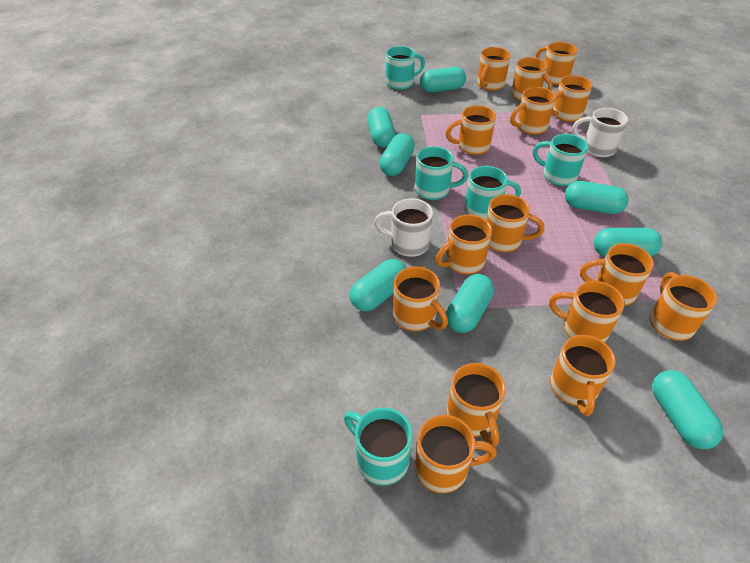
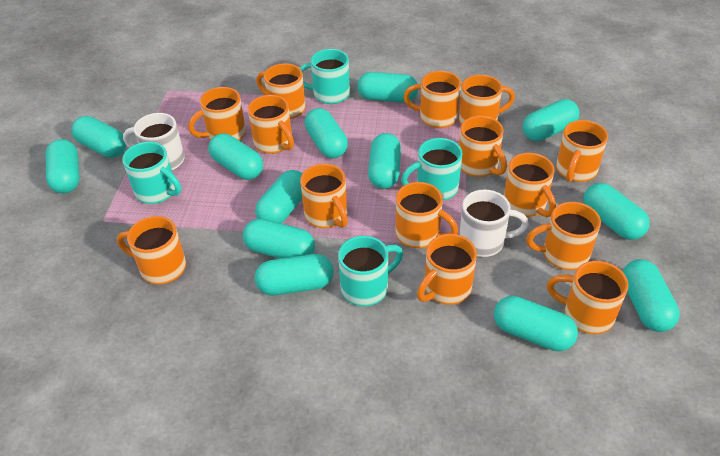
orange mug: 15 -> 14
turquoise capsule: 8 -> 13
turquoise mug: 5 -> 4

